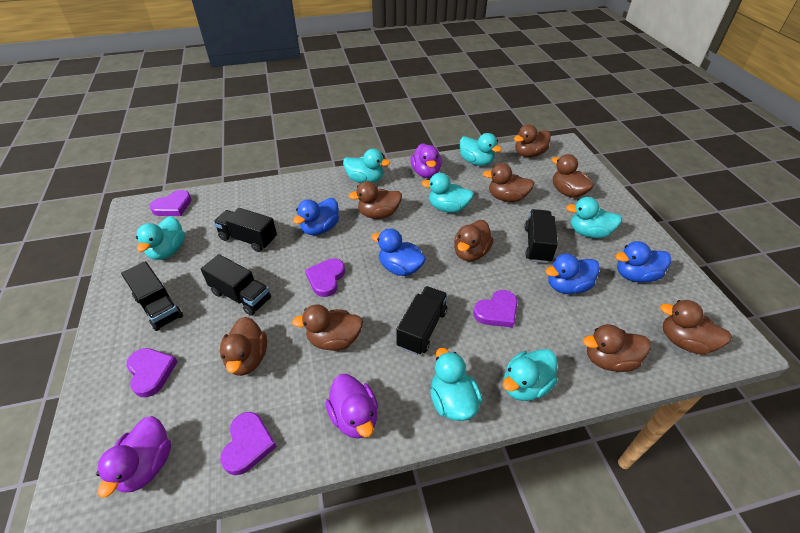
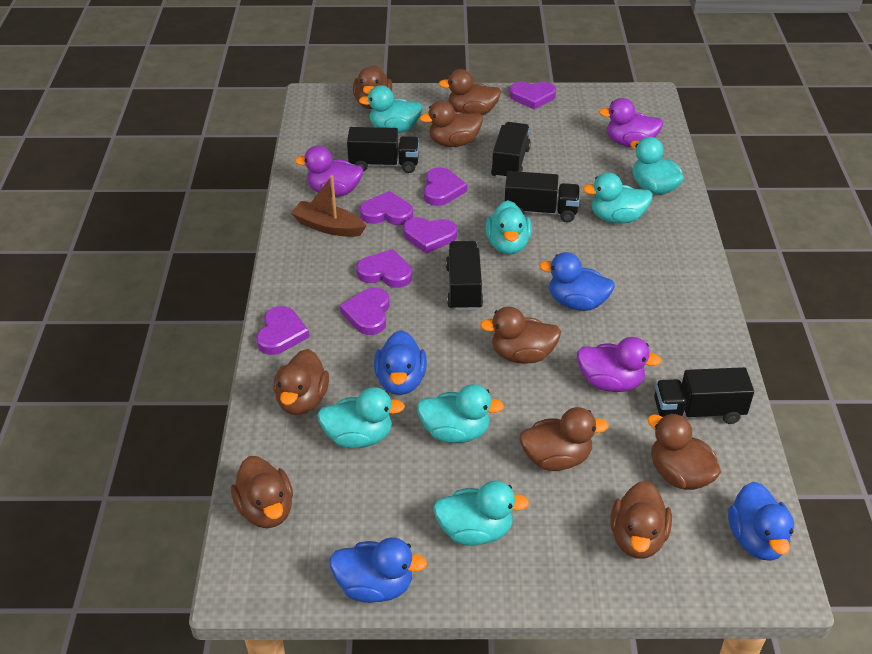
brown boat: 0 -> 1
purple heart: 5 -> 7

